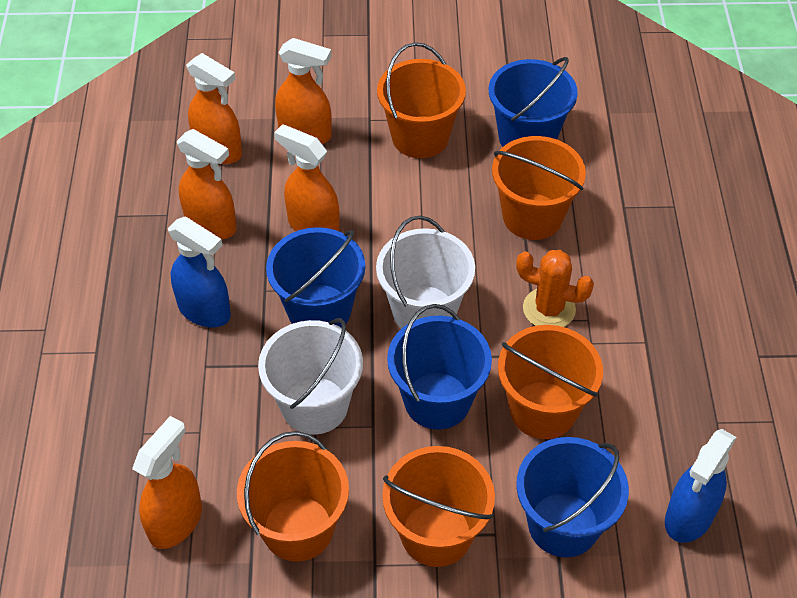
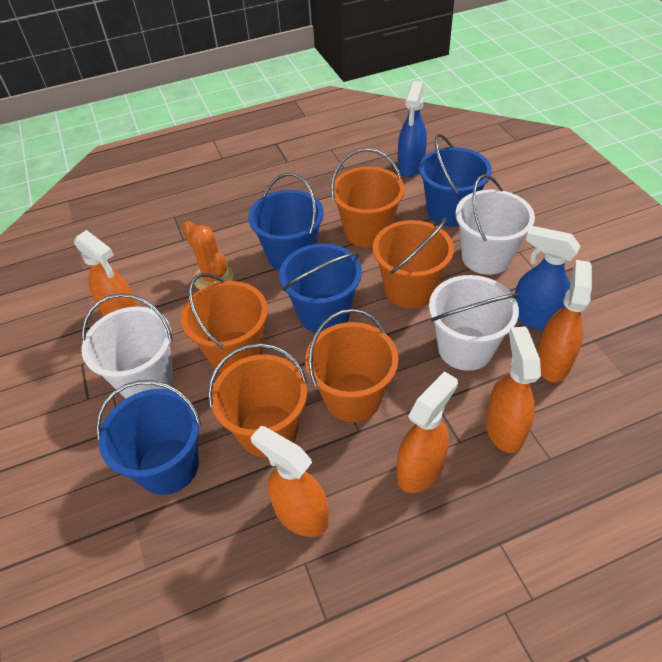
white bucket: 2 -> 3

